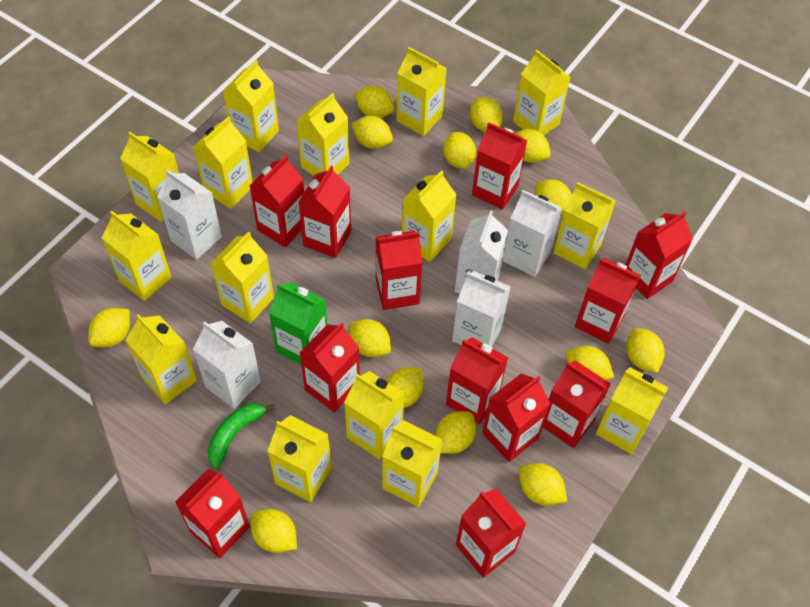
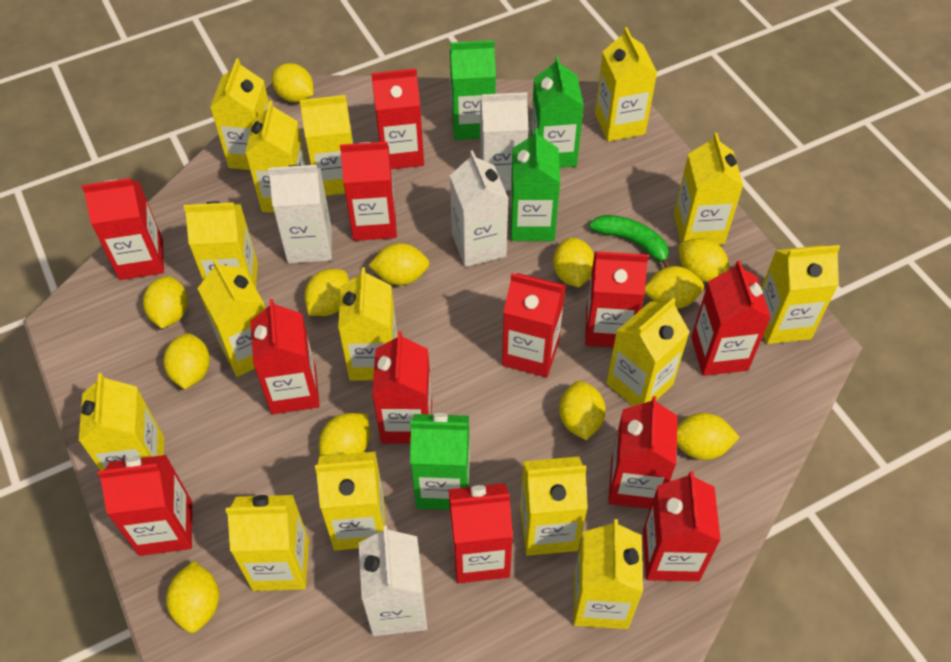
green carton: 1 -> 4
white carton: 5 -> 4
yellow lemon: 14 -> 12

